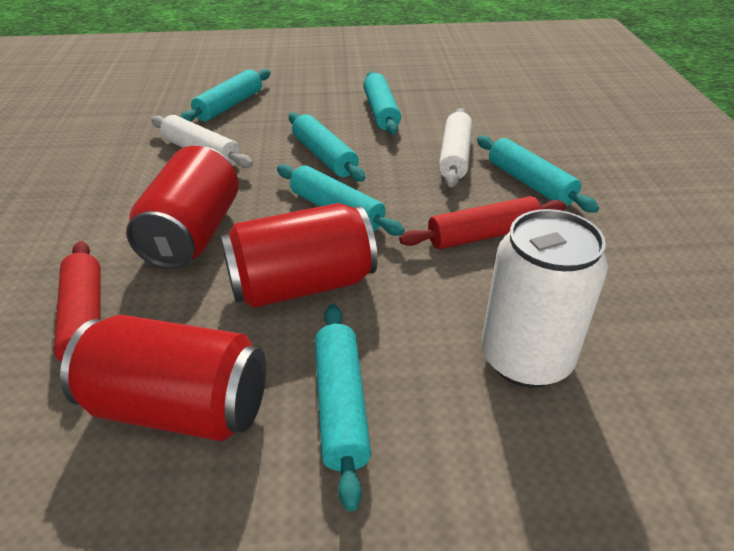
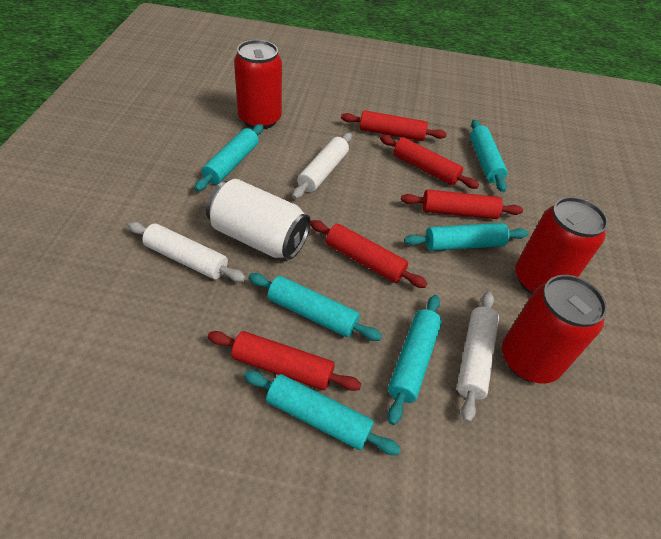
red rolling pin: 2 -> 5
white rolling pin: 2 -> 3

